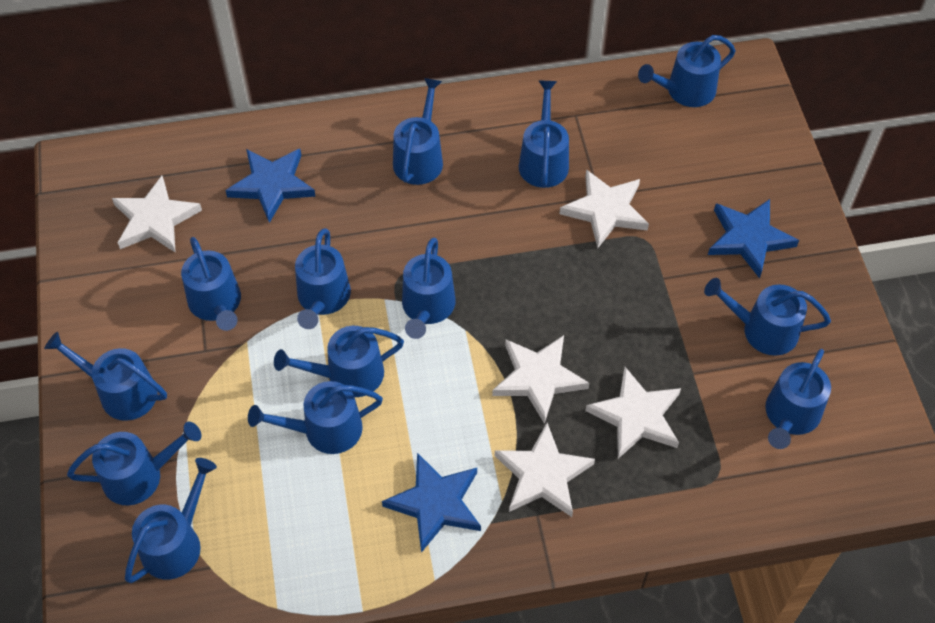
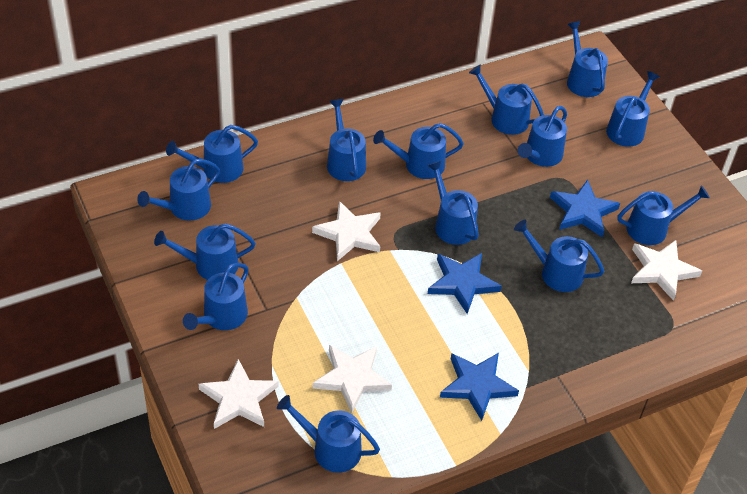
blue watering can: 13 -> 14
white star: 5 -> 4

